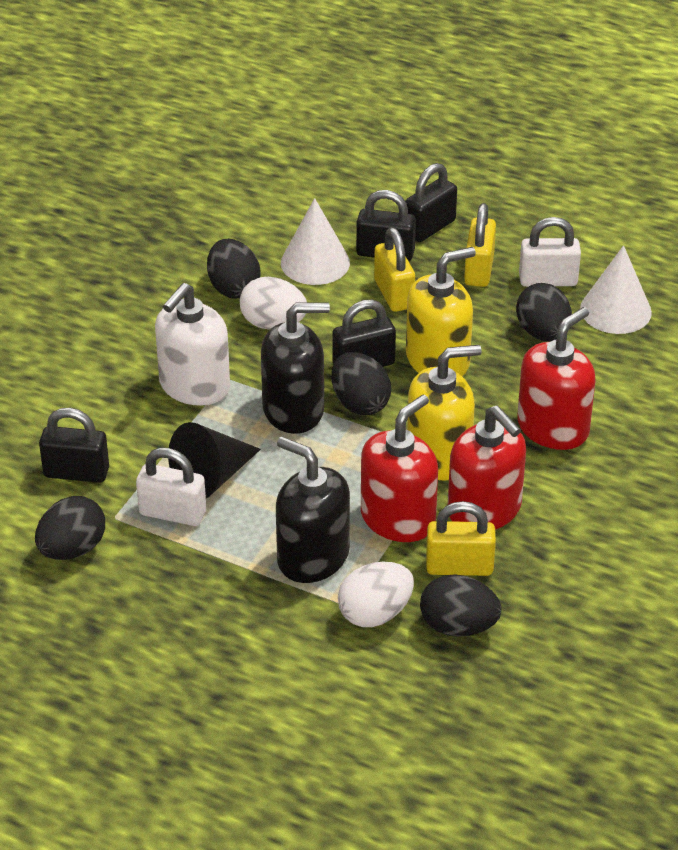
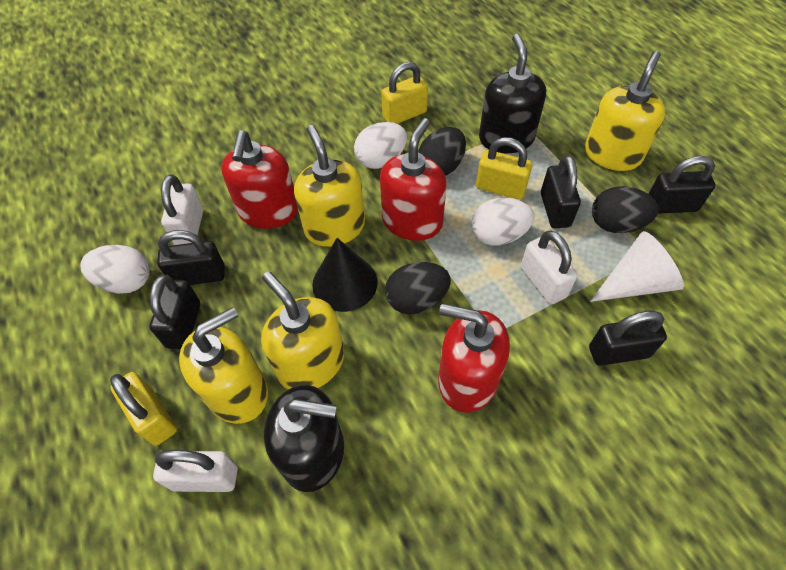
black egg: 5 -> 3
black padlock: 4 -> 5
white cone: 2 -> 1
white egg: 2 -> 3
white padlock: 2 -> 3
white soap dispenser: 1 -> 0
yellow soap dispenser: 2 -> 4

